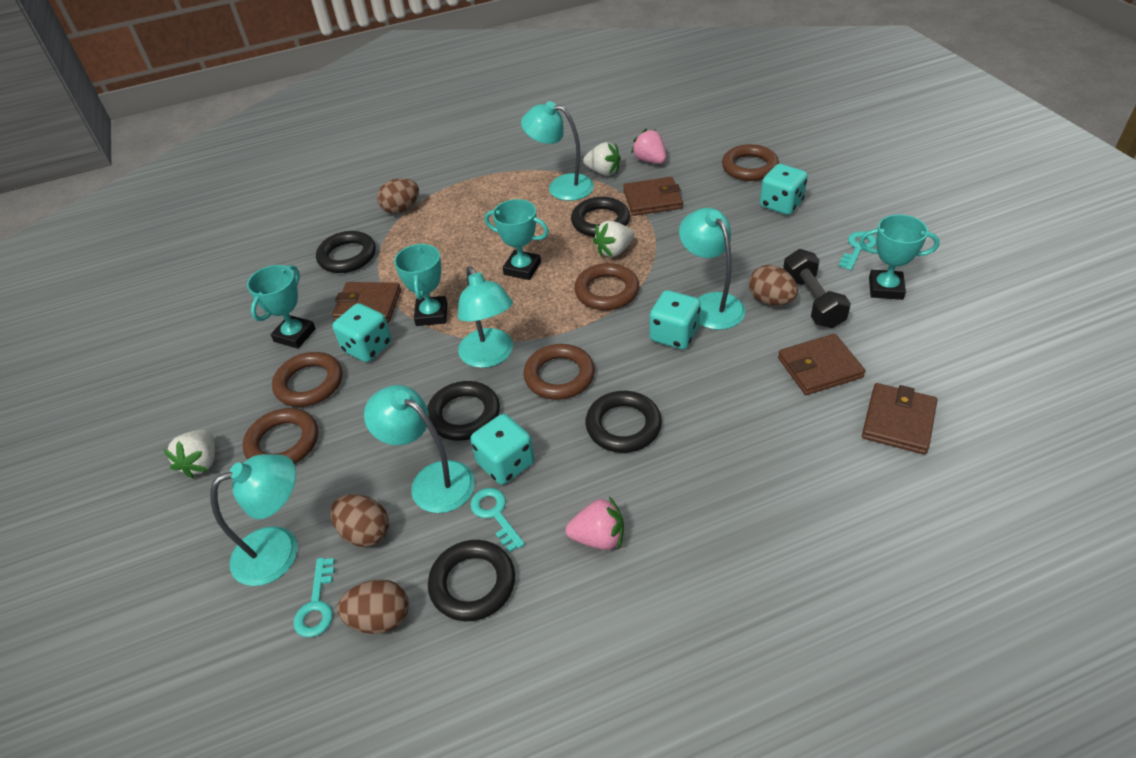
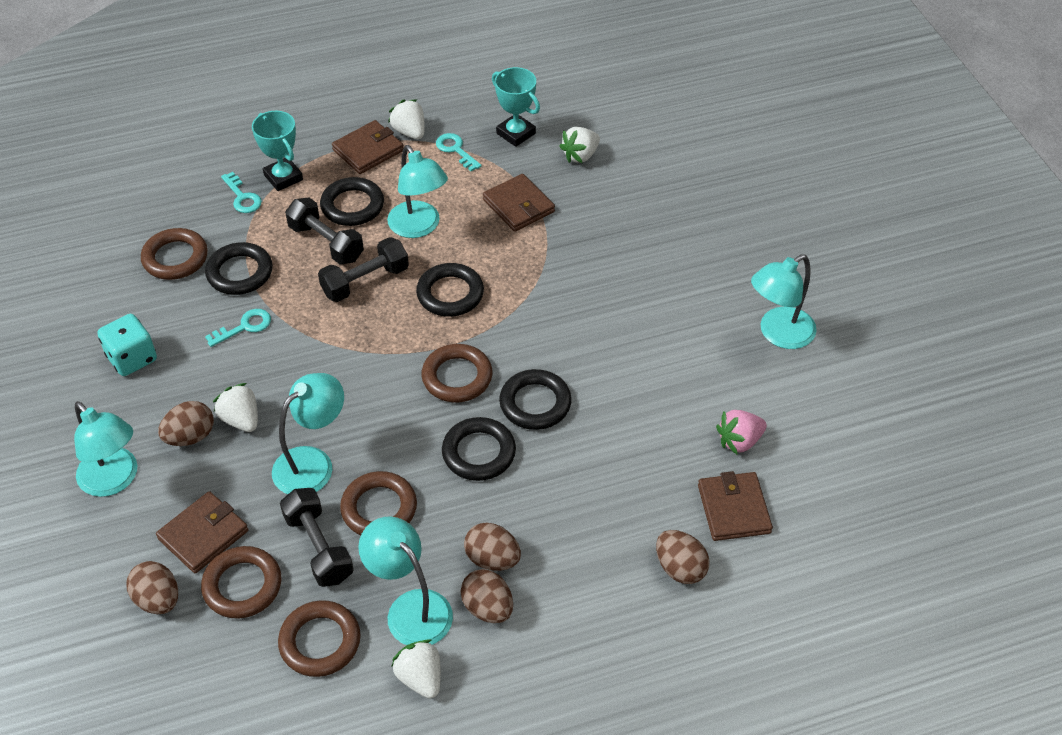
black dumbbell: 1 -> 3
brown egg: 4 -> 5
pink strawberry: 2 -> 1
turquoise dice: 4 -> 1
turquoise trophy: 4 -> 2
white strawberry: 3 -> 4

